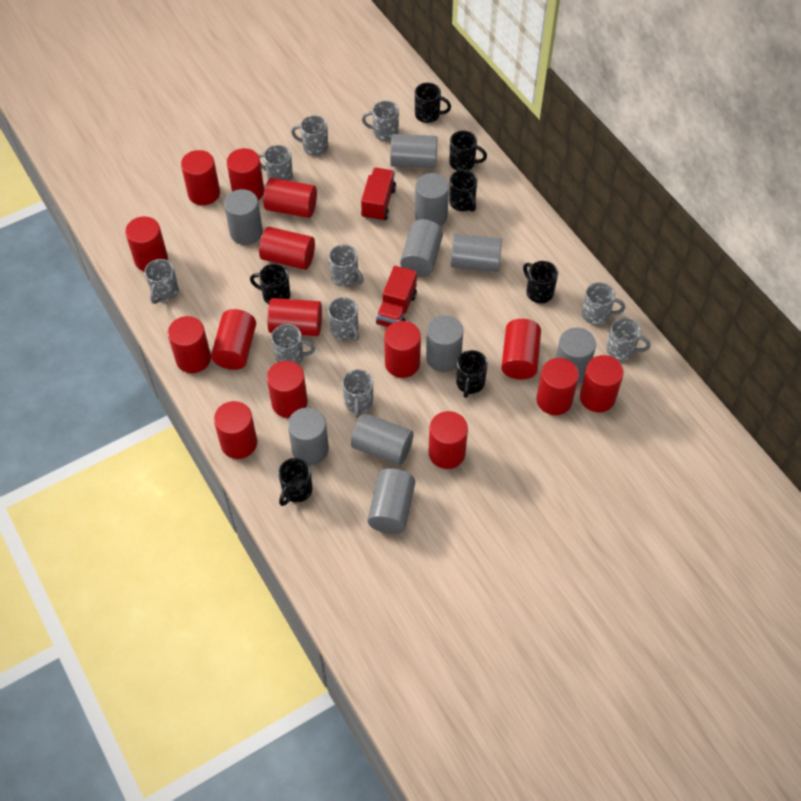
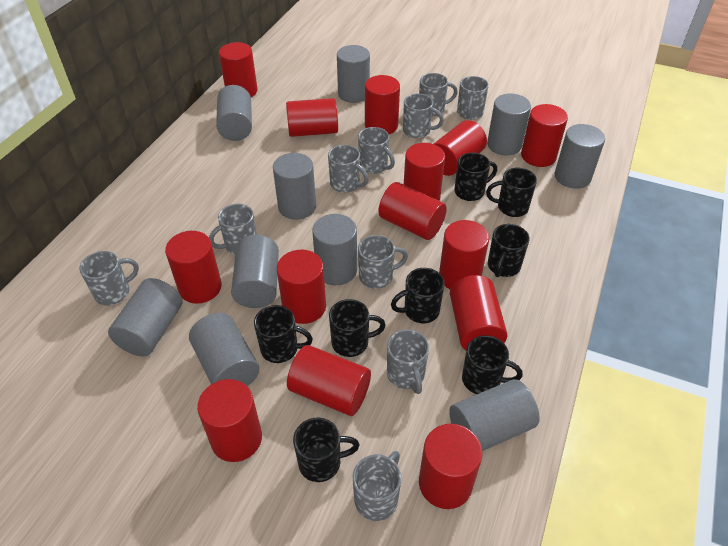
black mug: 7 -> 8
red cylinder: 15 -> 14
red truck: 2 -> 0

